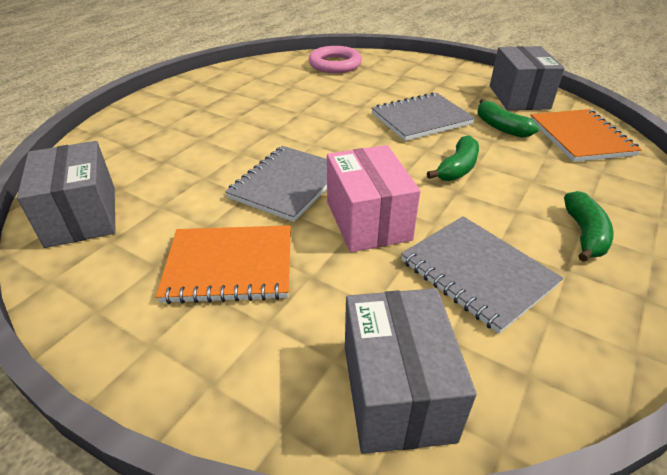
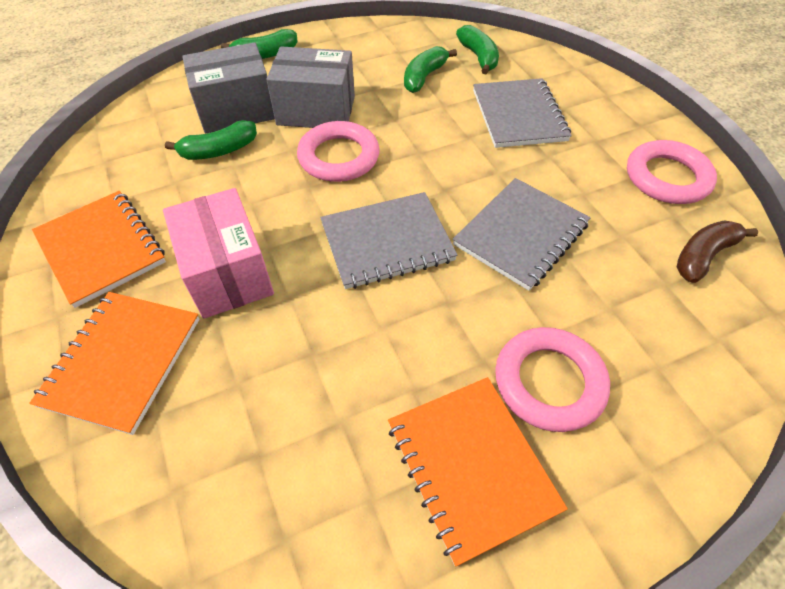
brown banana: 0 -> 1
green banana: 3 -> 4
grey box: 3 -> 2
orange notebook: 2 -> 3
pink ring: 1 -> 3

